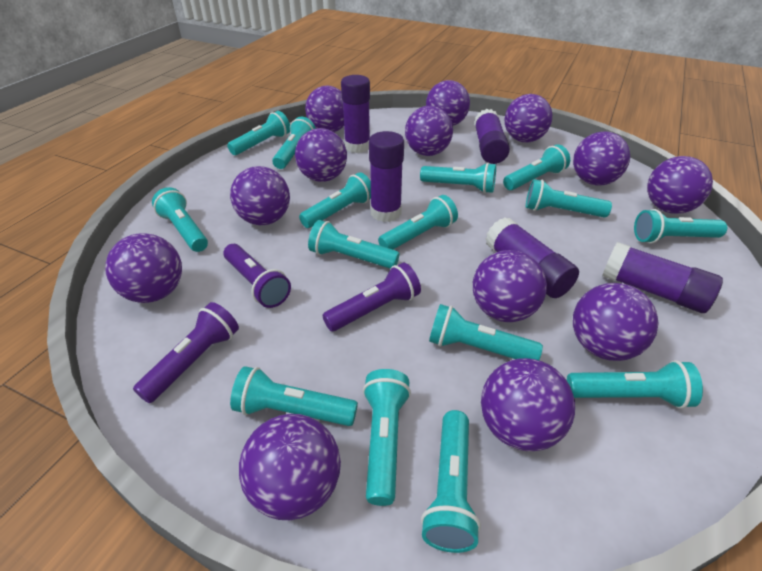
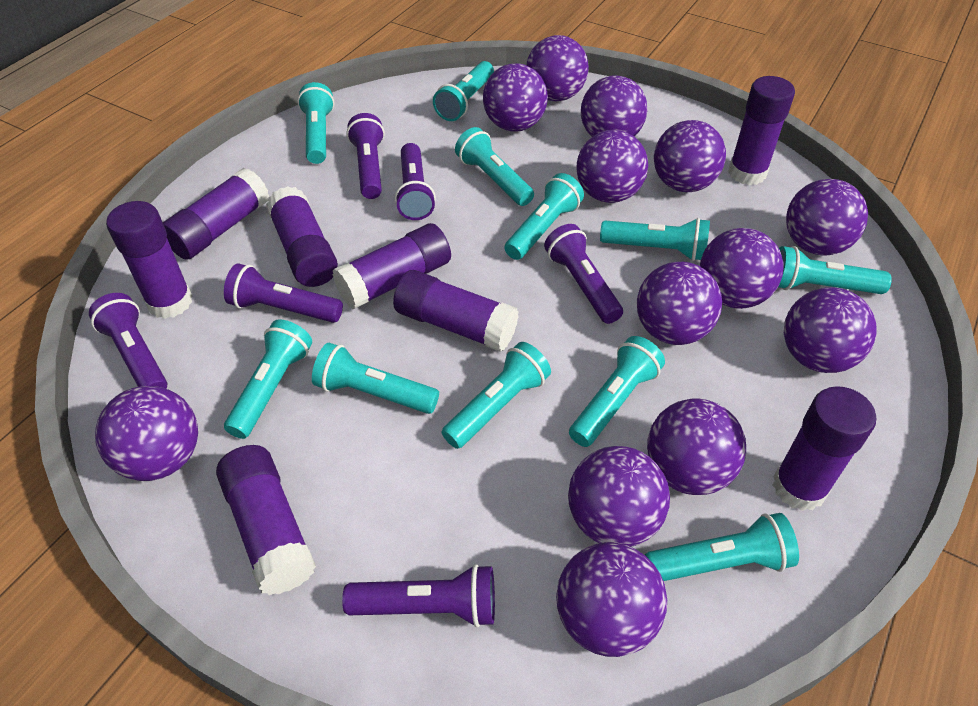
purple flashlight: 3 -> 6
purple glue stick: 5 -> 8
turquoise flashlight: 15 -> 11

